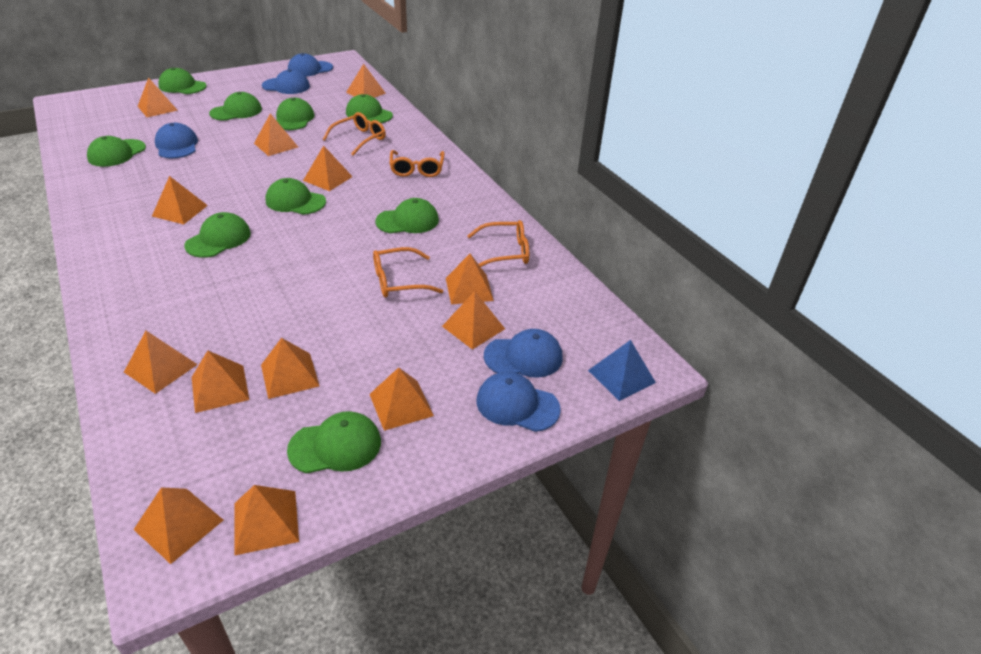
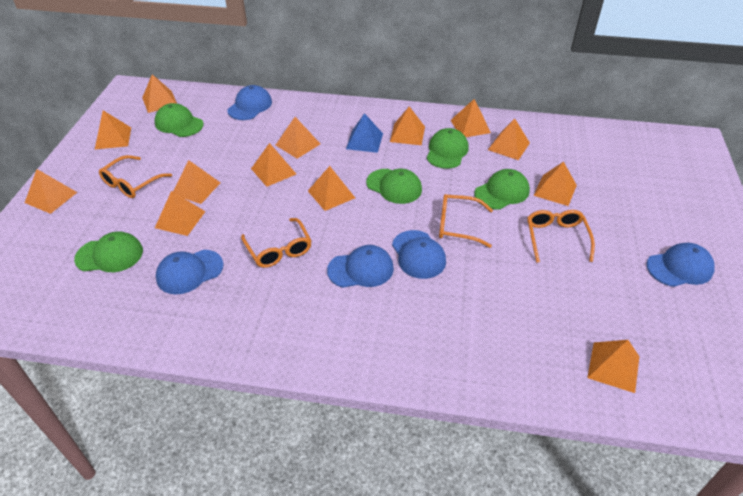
green cap: 9 -> 5

